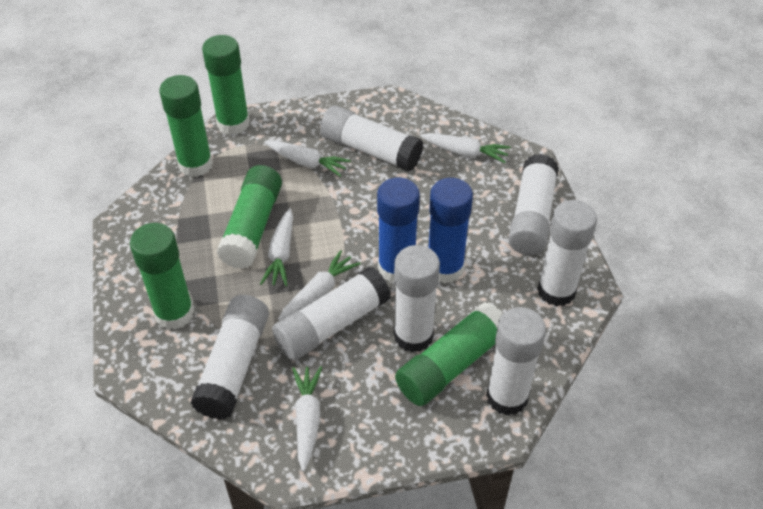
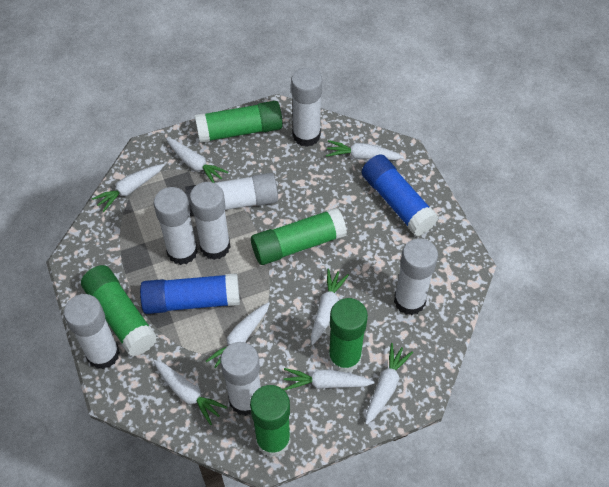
white carrot: 5 -> 8

